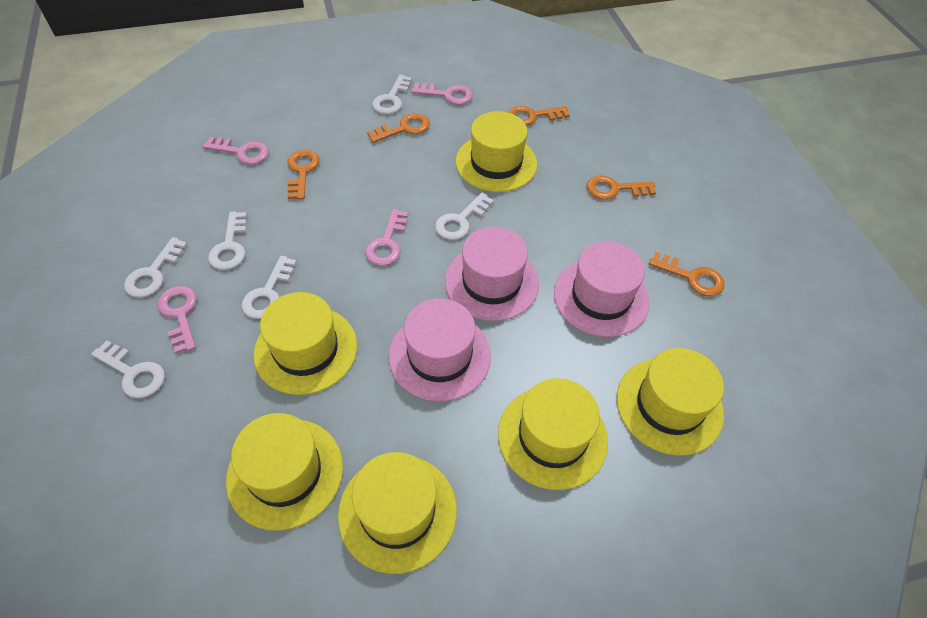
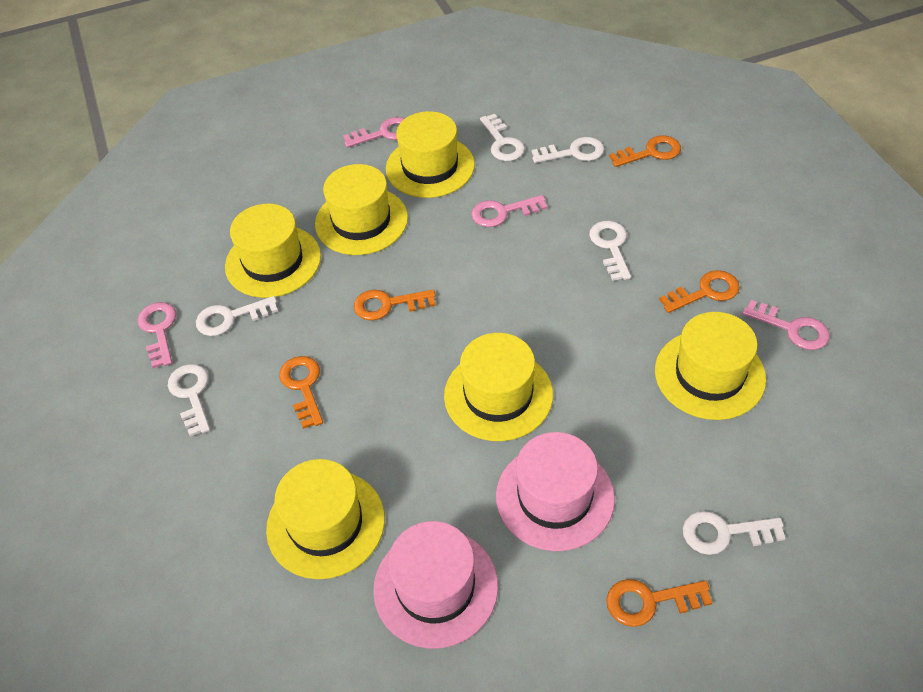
pink hat: 3 -> 2

